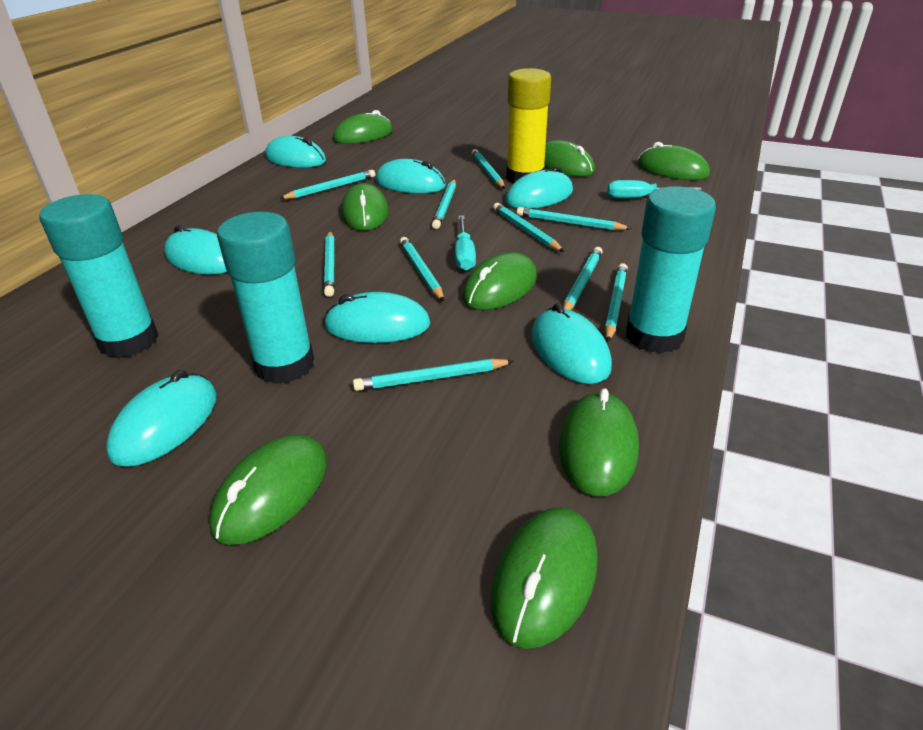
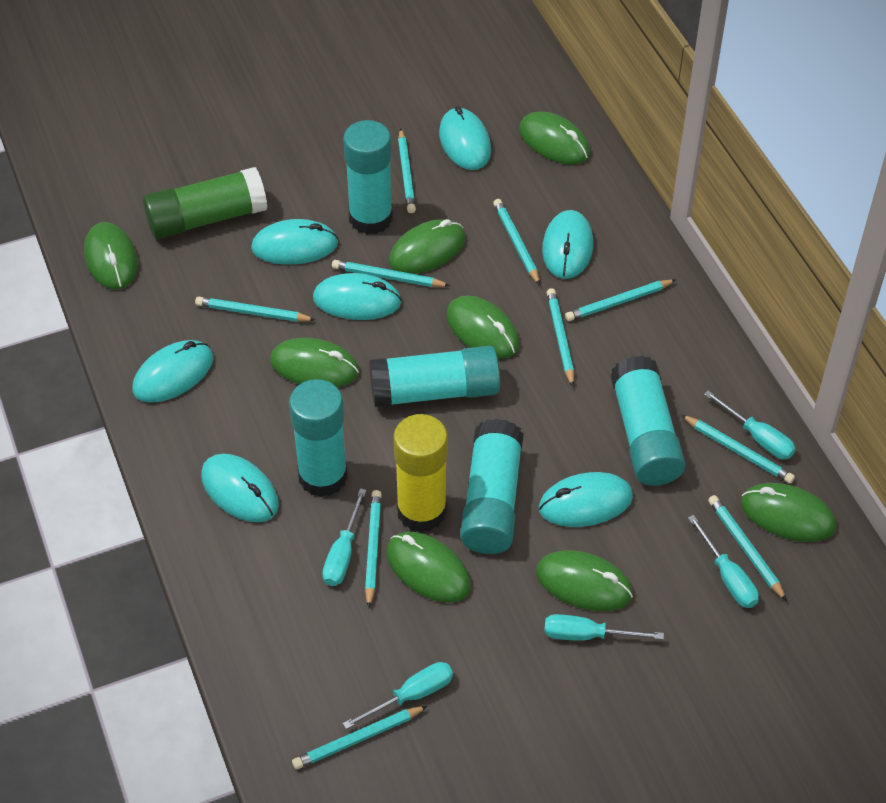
green glue stick: 0 -> 1
turquoise glue stick: 3 -> 5
turquoise screwdriver: 2 -> 5

